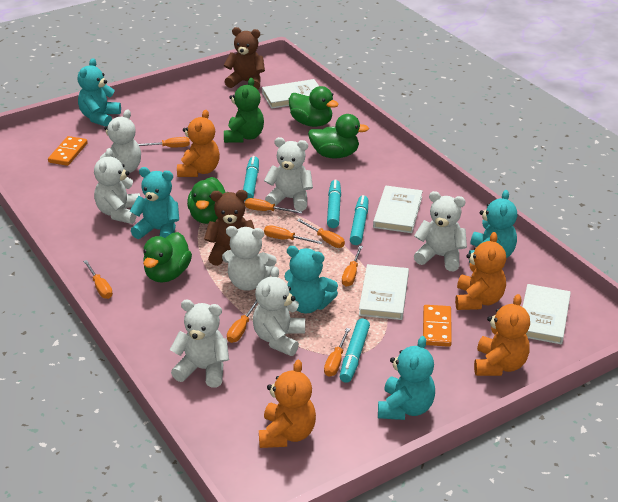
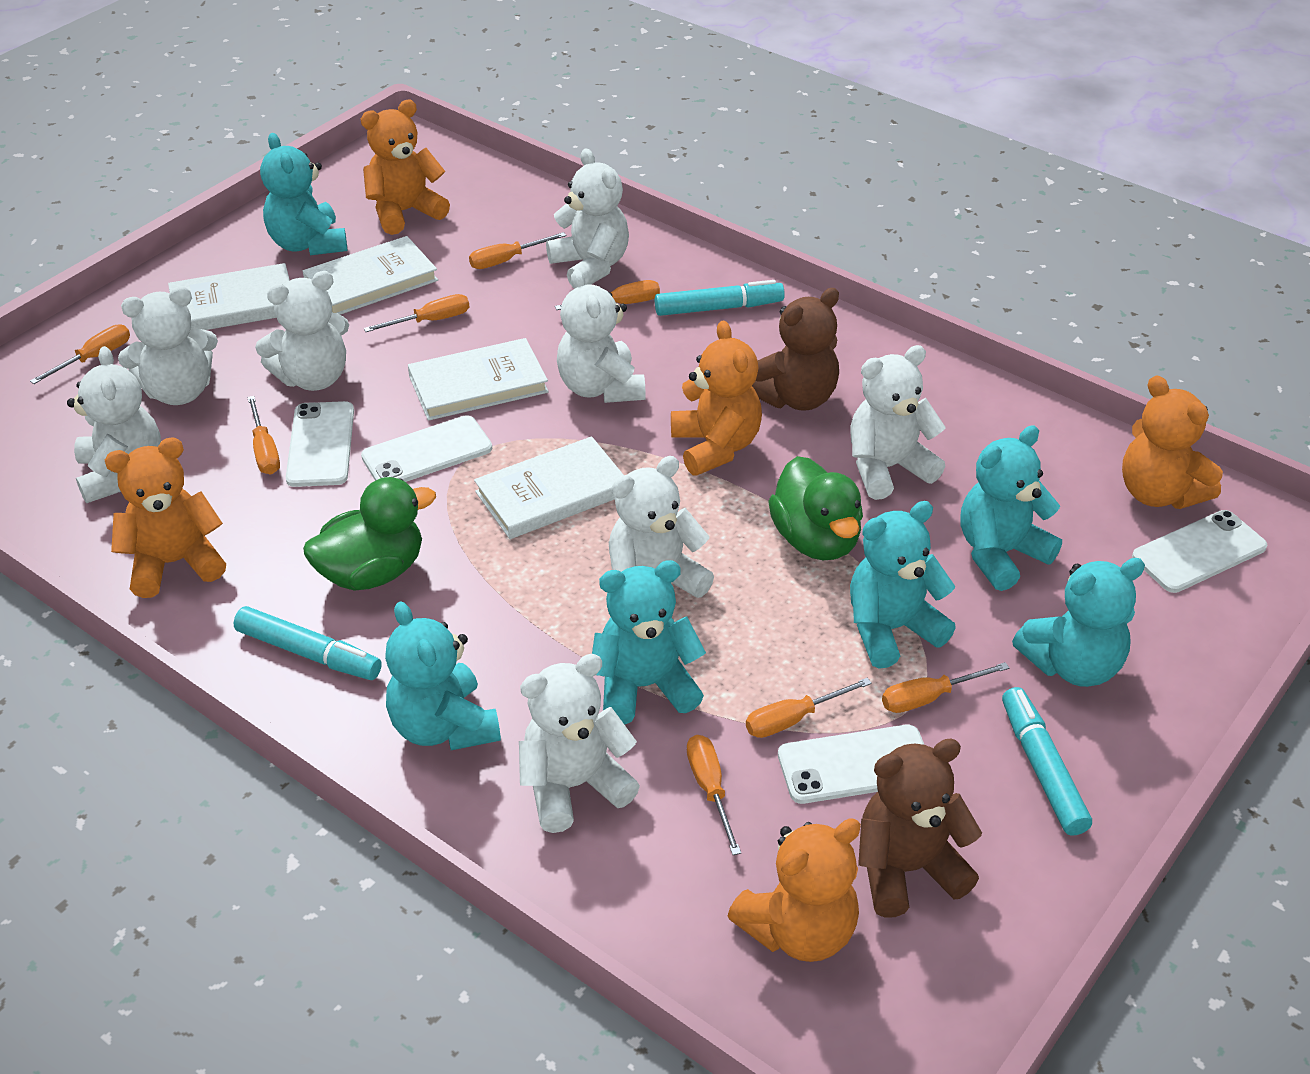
green duck: 4 -> 2
green teddy bear: 1 -> 0
orange domino: 2 -> 0
orange teddy bear: 4 -> 5
turquoise marker: 4 -> 3
turquoise teddy bear: 5 -> 6
white phone: 0 -> 4
white teddy bear: 7 -> 8

